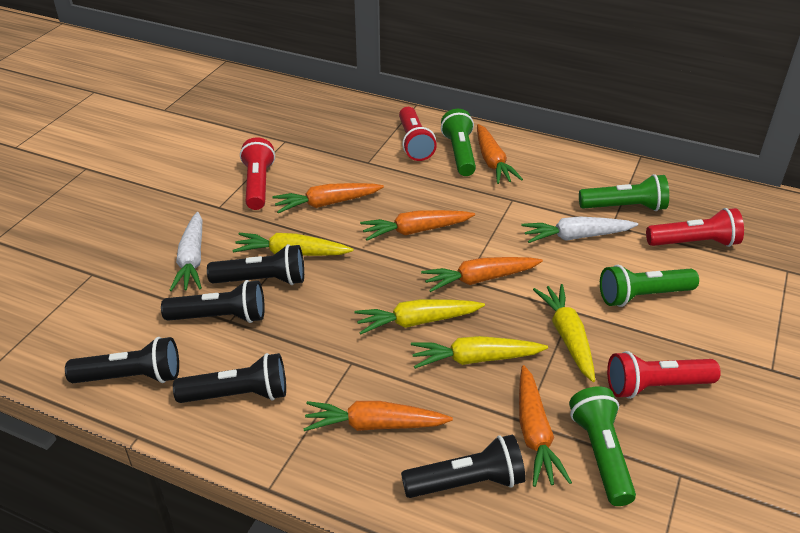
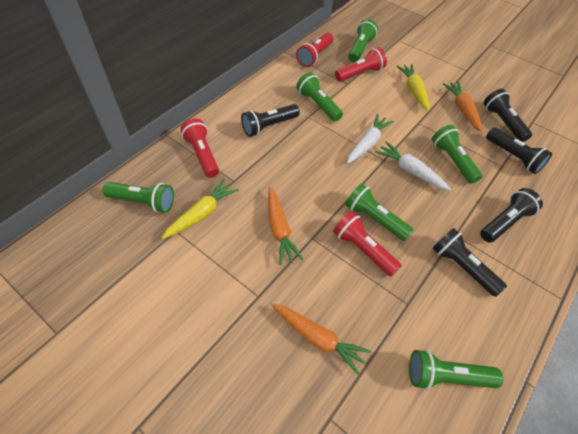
green flashlight: 4 -> 6
orange carrot: 6 -> 3
yellow carrot: 4 -> 2

